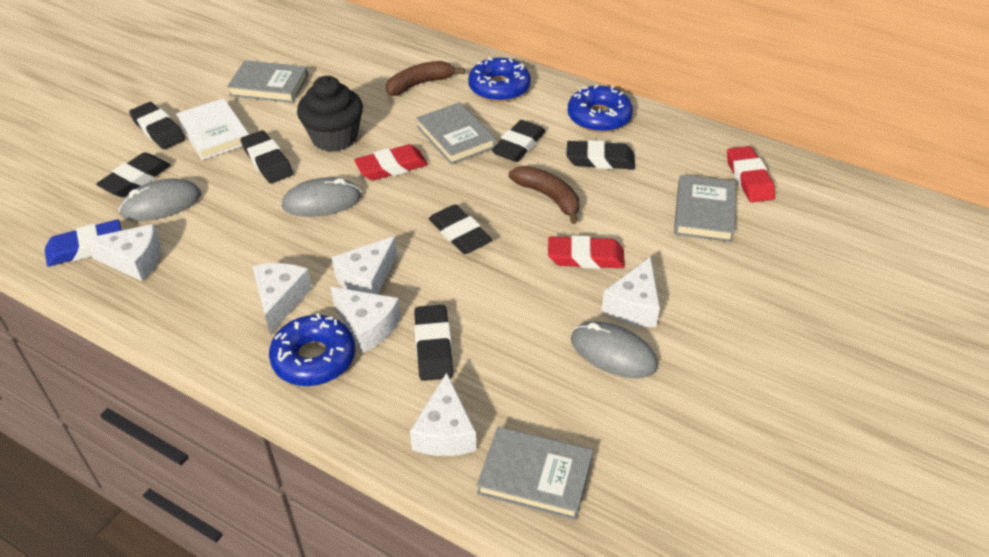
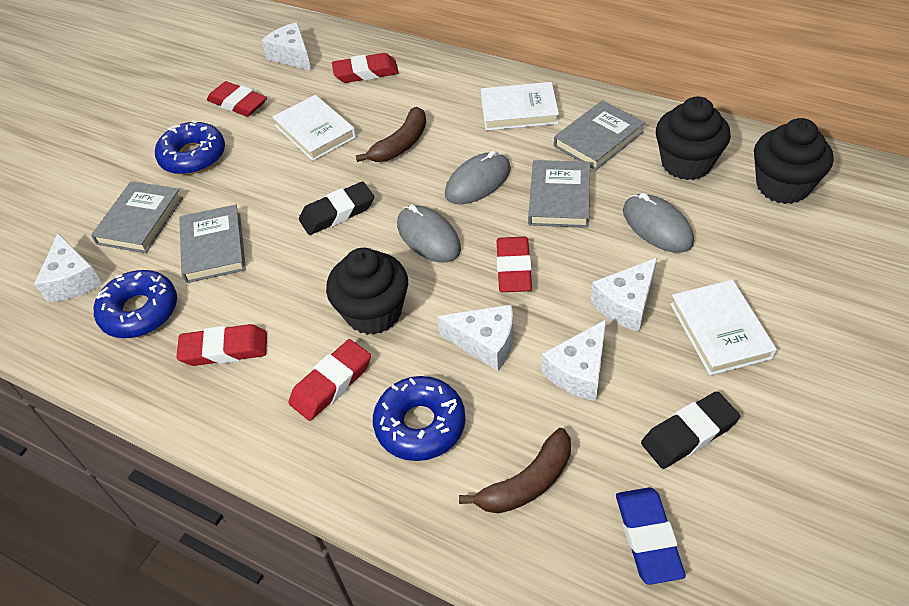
black cupcake: 1 -> 3
black eraser: 7 -> 2
red eraser: 3 -> 5
white book: 1 -> 3
white cheese: 6 -> 5

